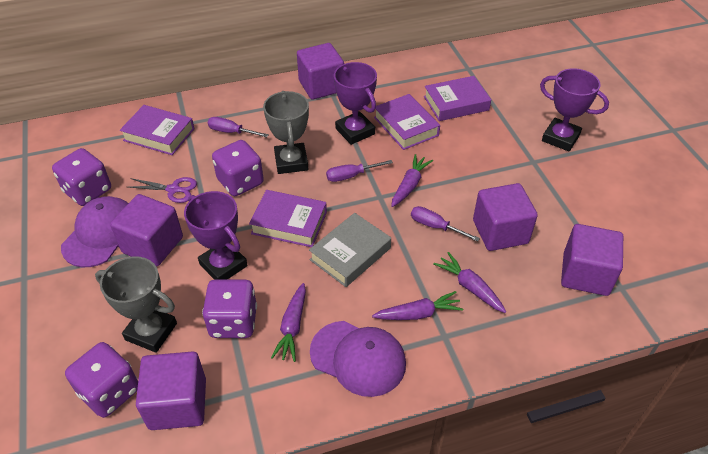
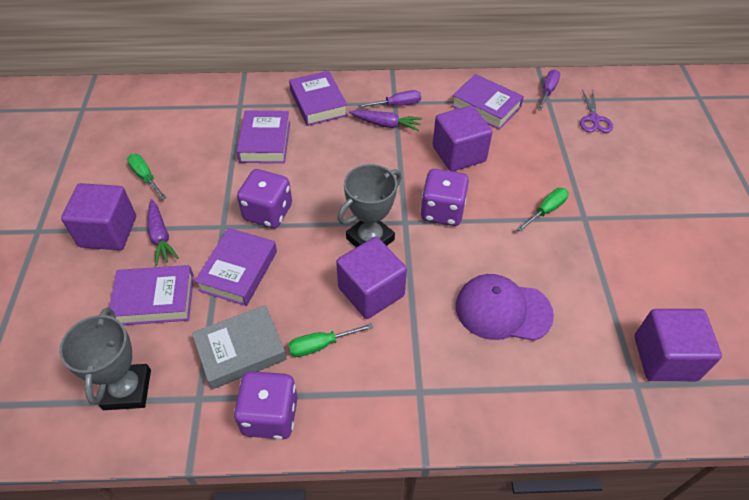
green screwdriver: 0 -> 3
purple book: 4 -> 5
purple cap: 2 -> 1
purple carrot: 4 -> 2
purple cube: 5 -> 4
purple dice: 4 -> 3
purple screwdriver: 3 -> 2
purple trophy: 3 -> 0

